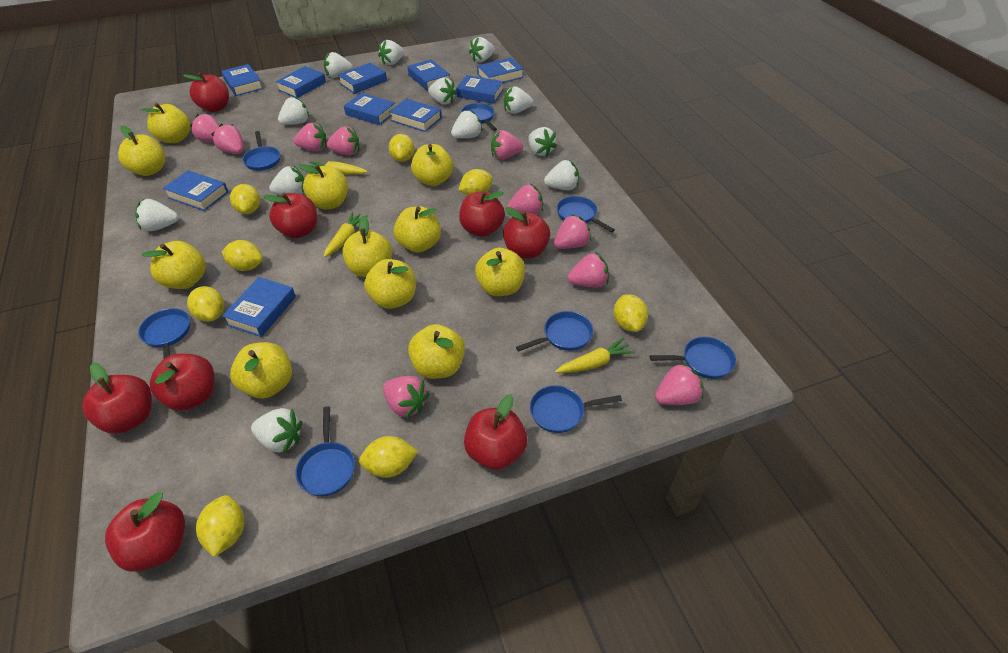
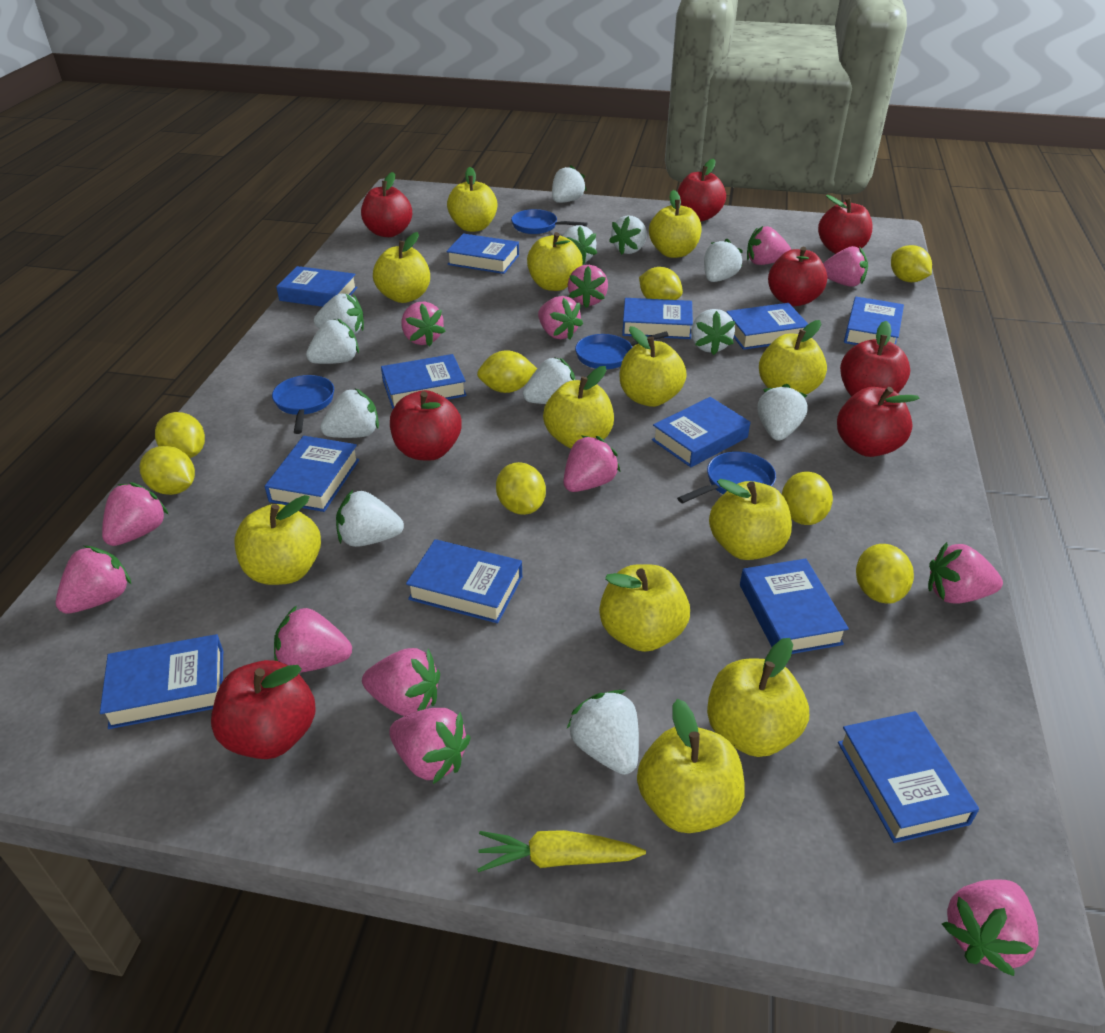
blue book: 10 -> 12
blue pan: 8 -> 4
pink strawberry: 10 -> 13
yellow apple: 11 -> 12
yellow carrot: 3 -> 1

